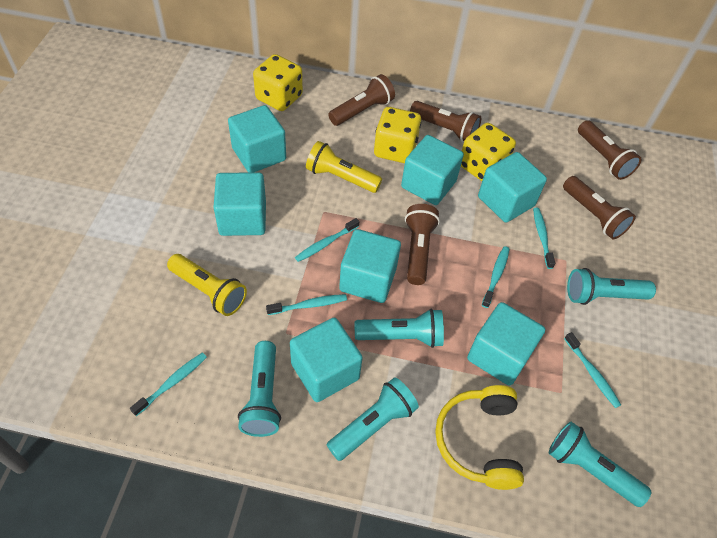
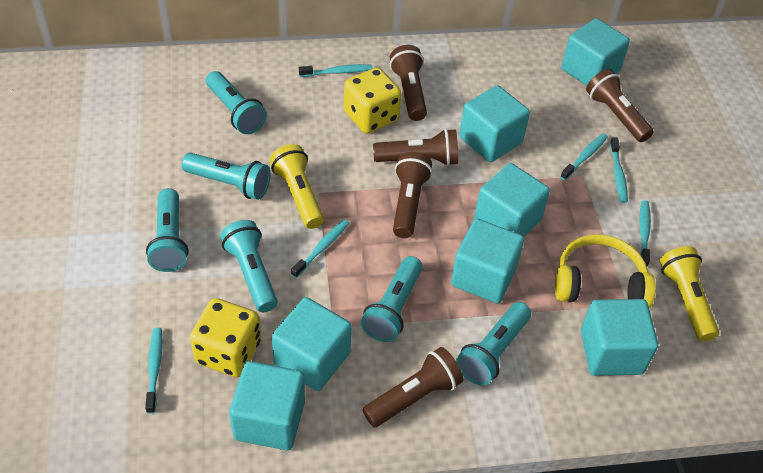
turquoise flashlight: 5 -> 6
yellow dice: 3 -> 2

